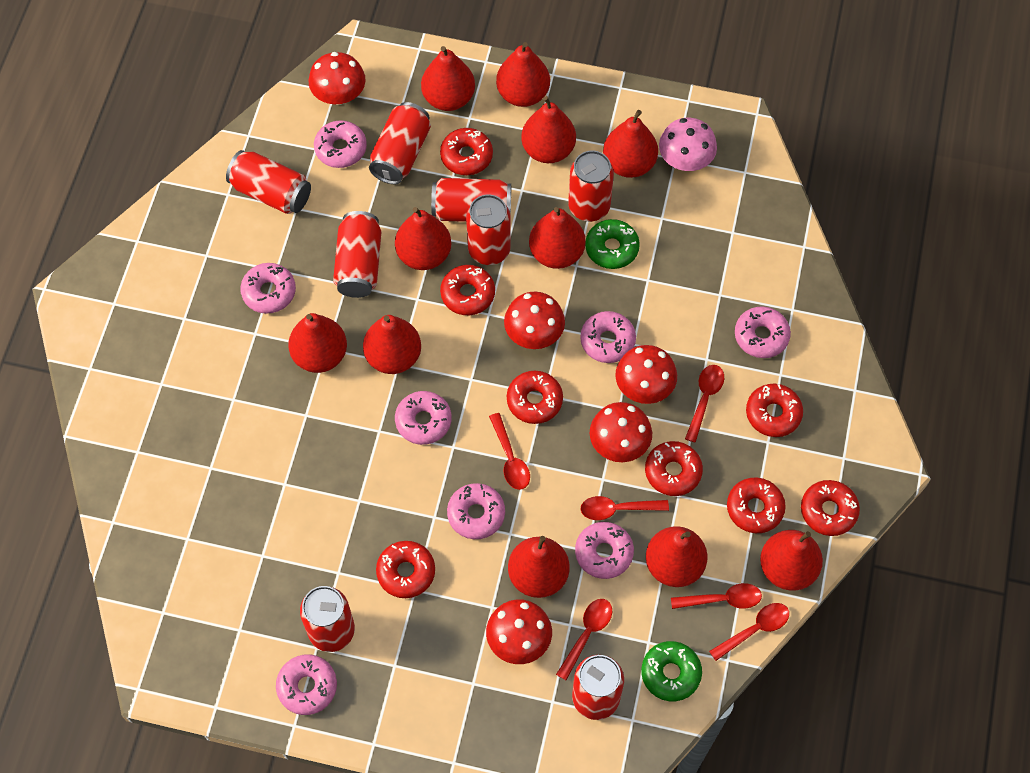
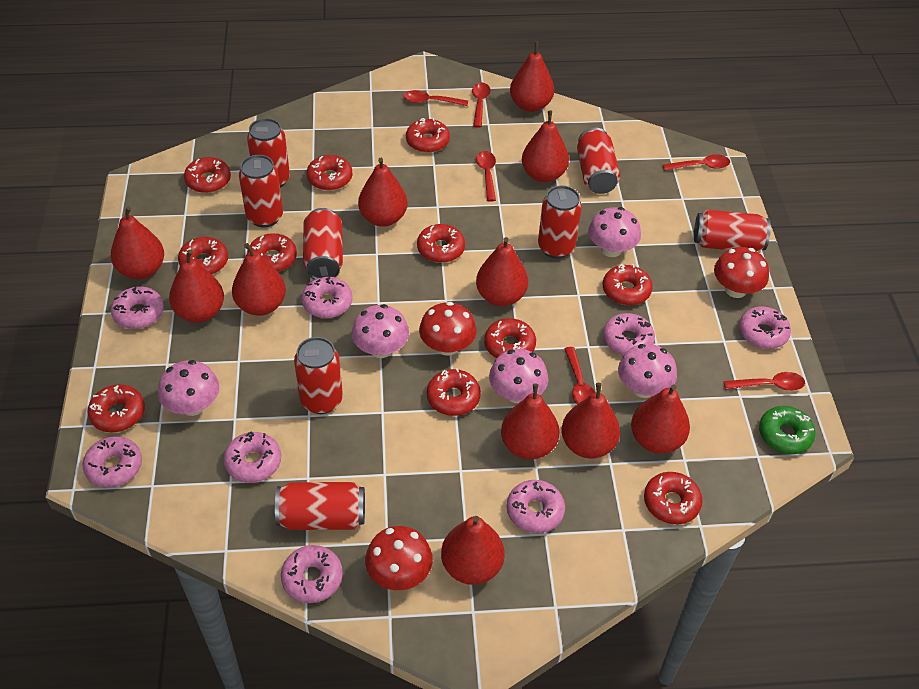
green donut: 2 -> 1
pink mushroom: 1 -> 5
red donut: 8 -> 11
red mushroom: 5 -> 3

